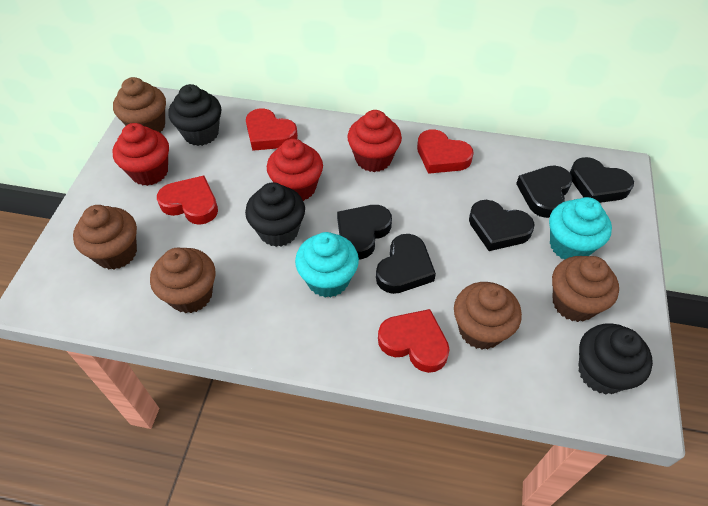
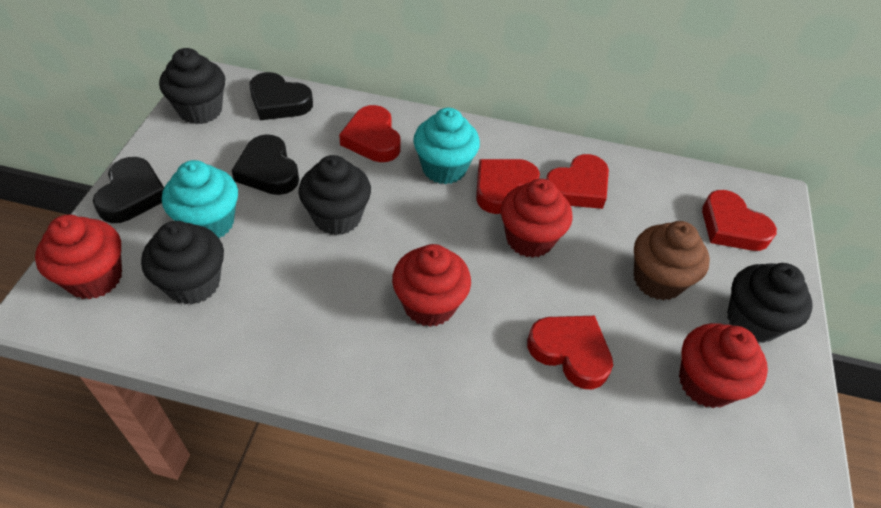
black cupcake: 3 -> 4
black heart: 5 -> 3
brown cupcake: 5 -> 1
red cupcake: 3 -> 4
red heart: 4 -> 5

